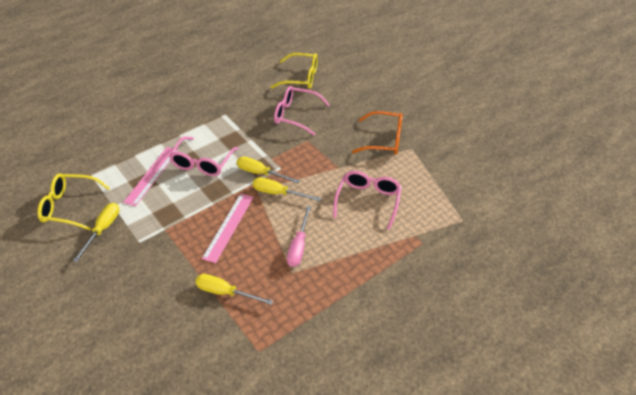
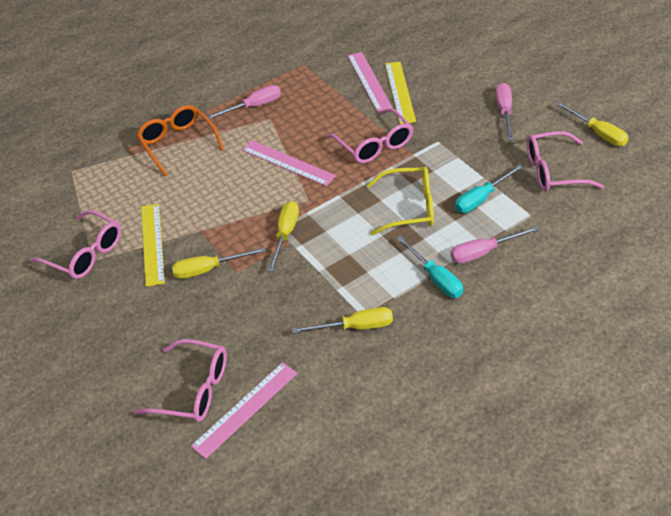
pink glasses: 3 -> 4
pink ruler: 2 -> 3
pink screwdriver: 1 -> 3
turquoise screwdriver: 0 -> 2
yellow glasses: 2 -> 1
yellow ruler: 0 -> 2

